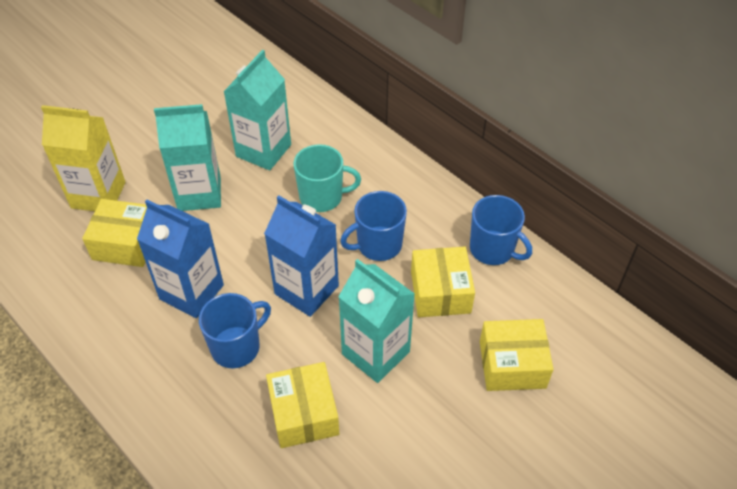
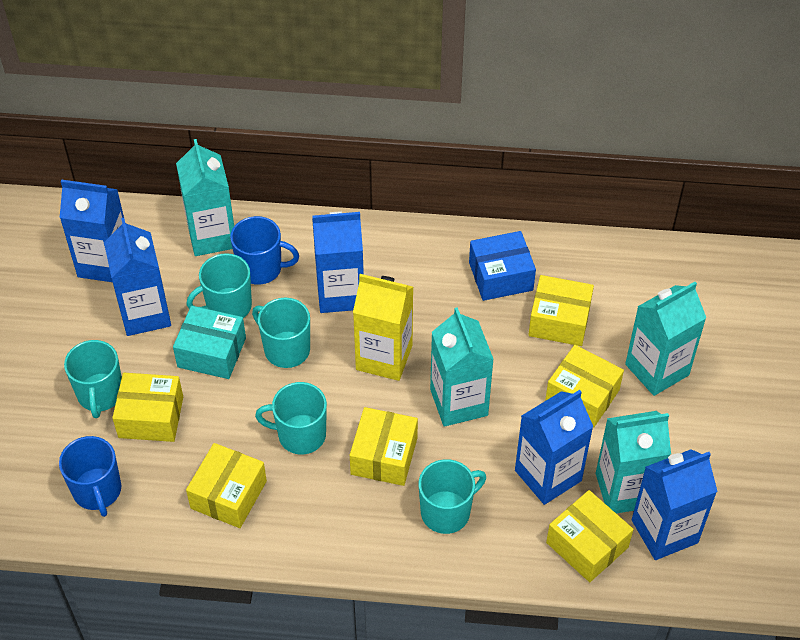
blue box: 0 -> 1
blue carton: 2 -> 5
blue mug: 3 -> 2
turquoise box: 0 -> 1
turquoise carton: 3 -> 4
turquoise mug: 1 -> 5
yellow box: 4 -> 6

